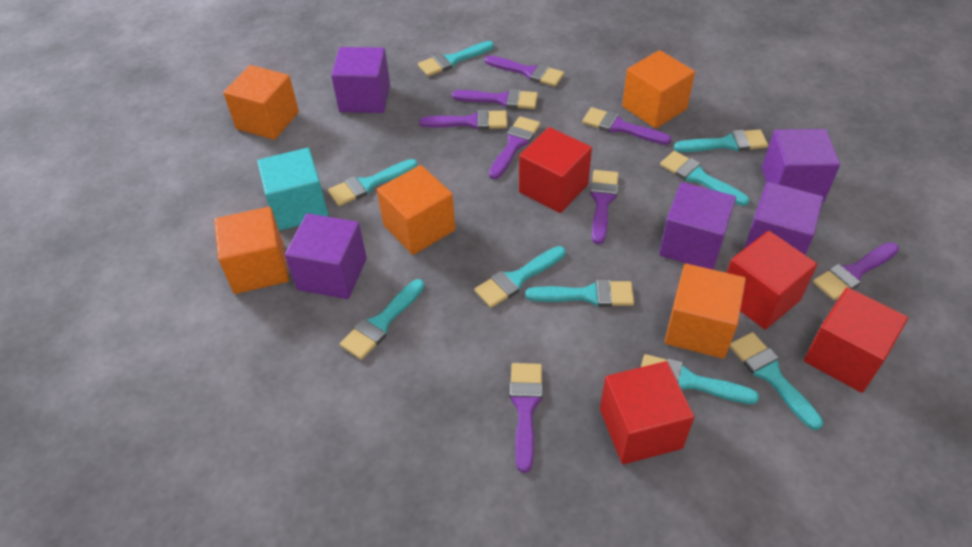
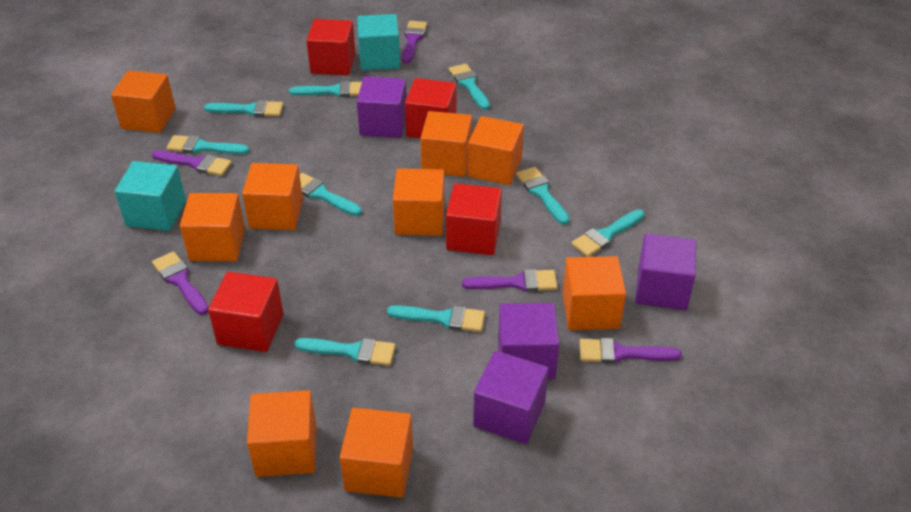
orange cube: 5 -> 9
purple brush: 8 -> 5
purple cube: 5 -> 4
turquoise cube: 1 -> 2

